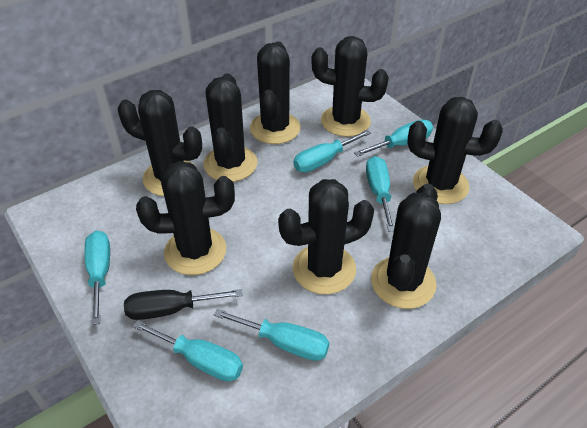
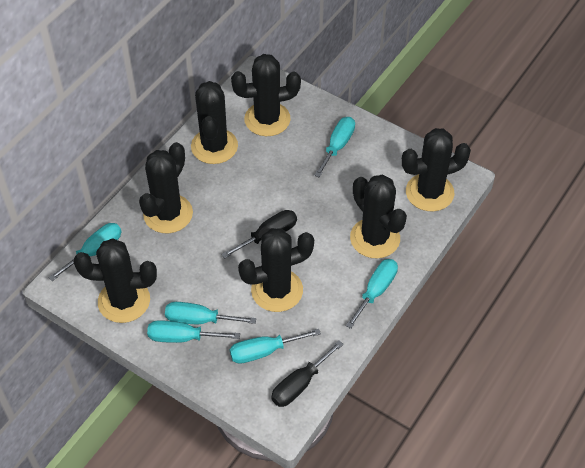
black cactus: 8 -> 7
black screwdriver: 1 -> 2

